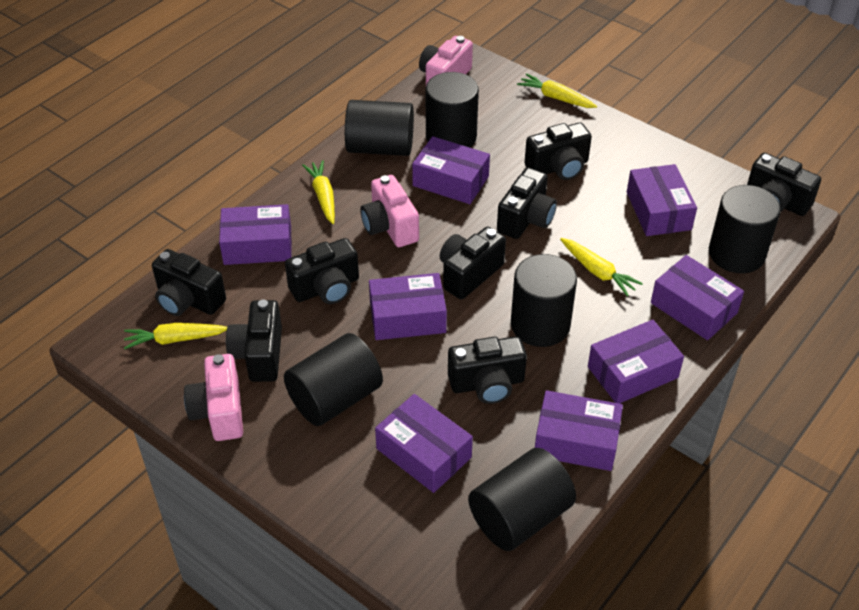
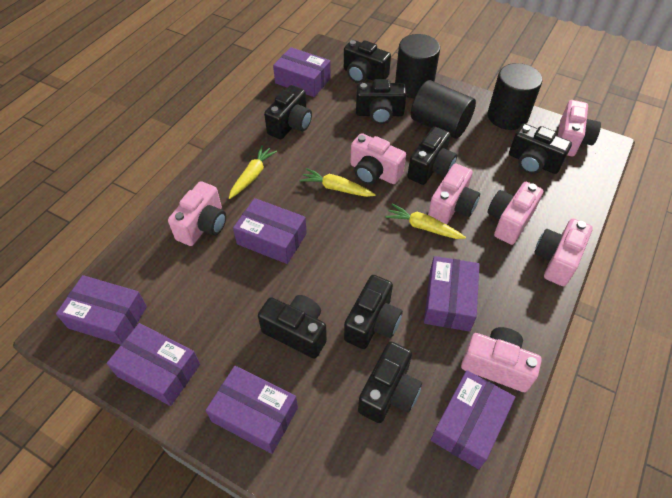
black cylinder: 6 -> 3
pink camera: 3 -> 7
purple box: 8 -> 7
yellow carrot: 4 -> 3

